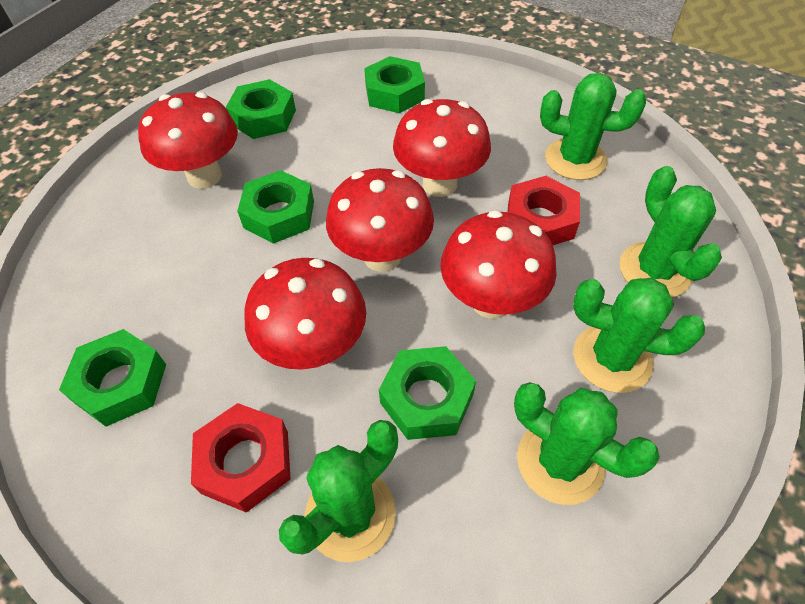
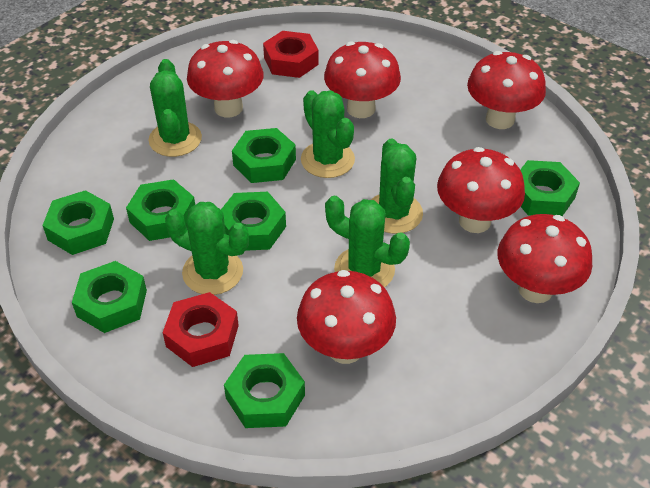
green nut: 5 -> 7
red mushroom: 5 -> 6

